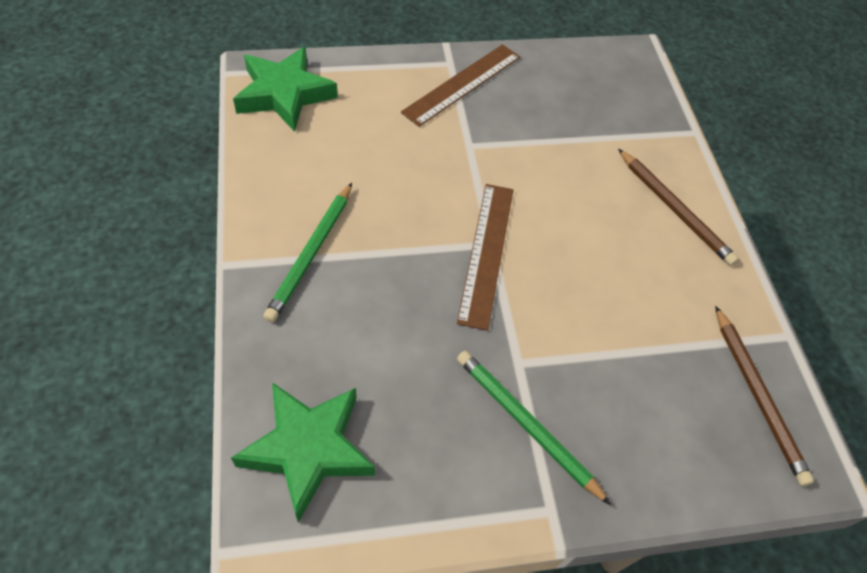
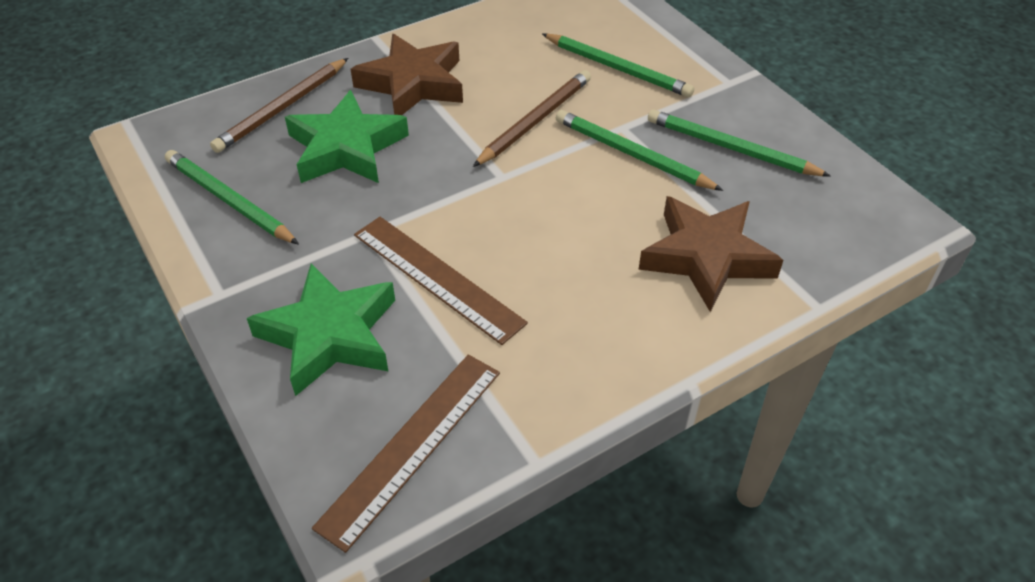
brown star: 0 -> 2
green pencil: 2 -> 4

